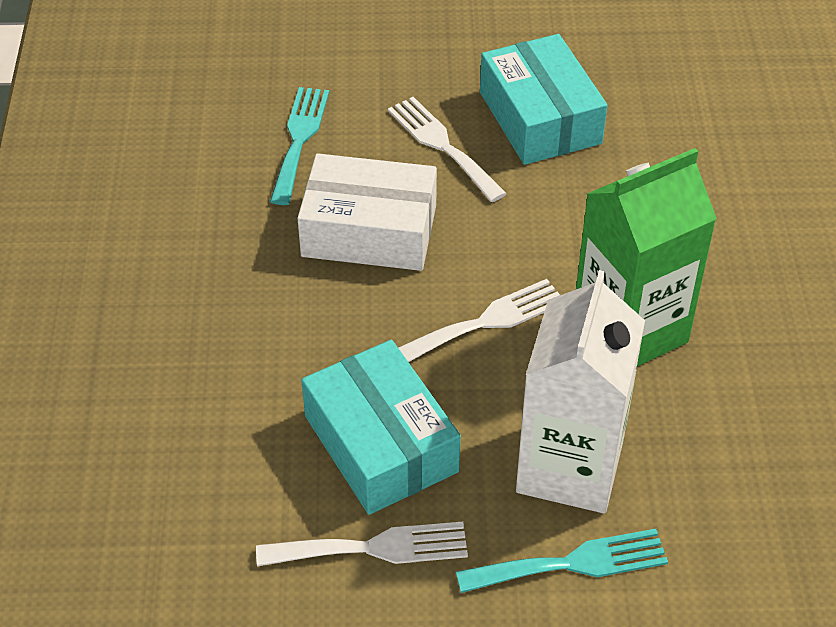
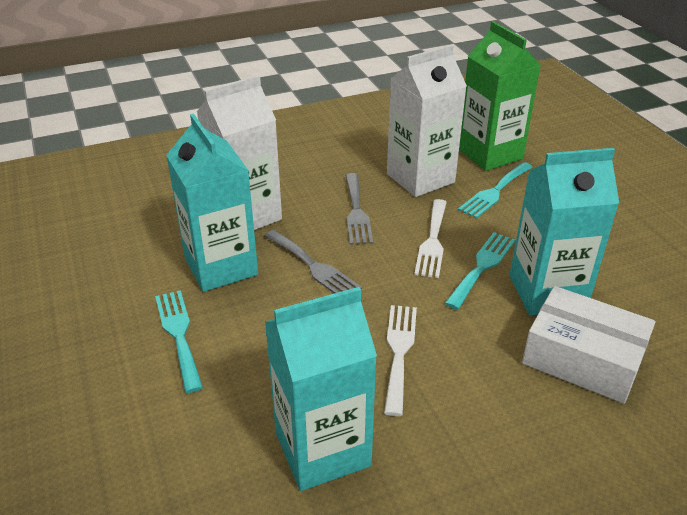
grey fork: 0 -> 2
turquoise box: 2 -> 0
turquoise carton: 0 -> 3
turquoise fork: 2 -> 3
white carton: 1 -> 2
white fork: 3 -> 2

